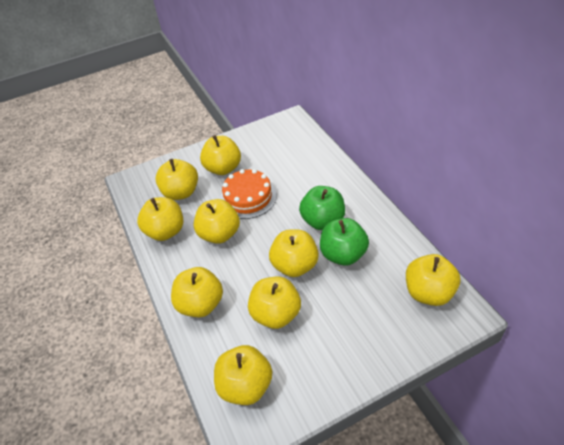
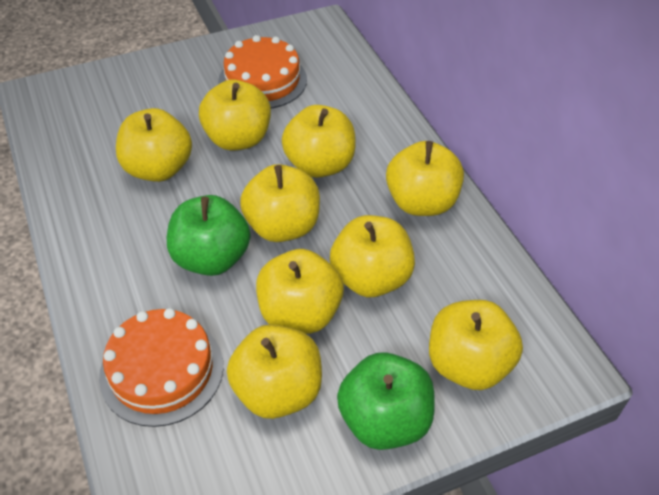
orange cake: 1 -> 2

